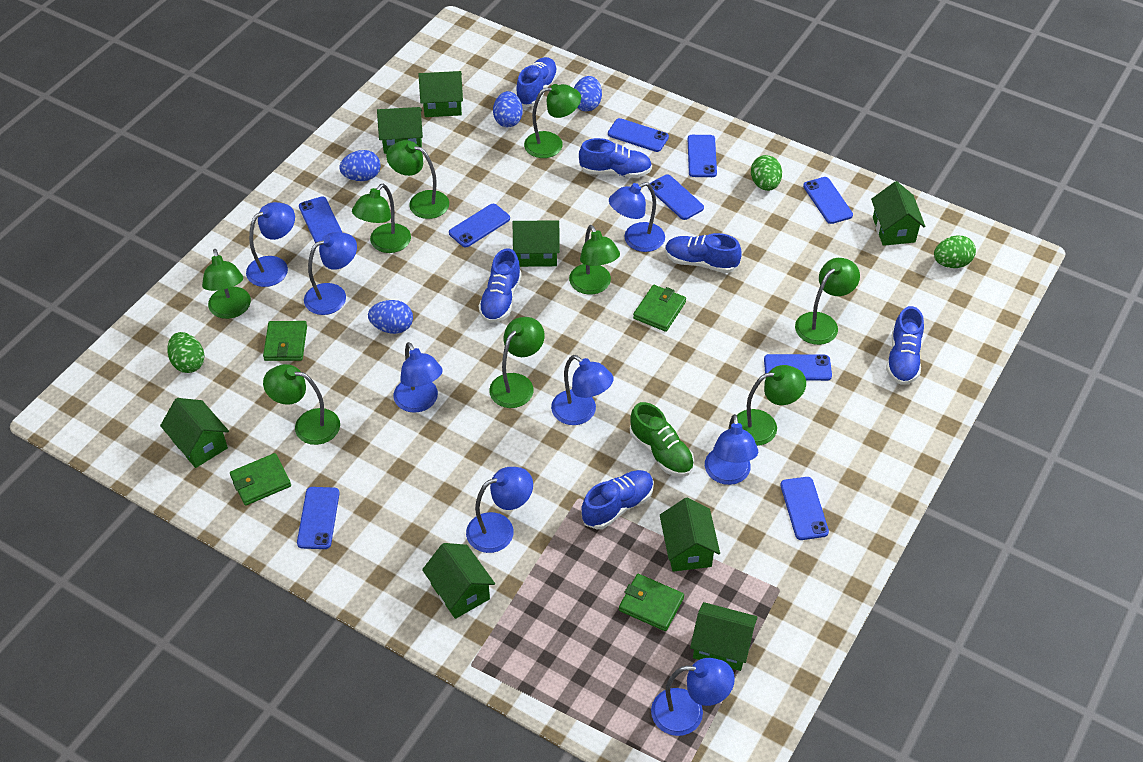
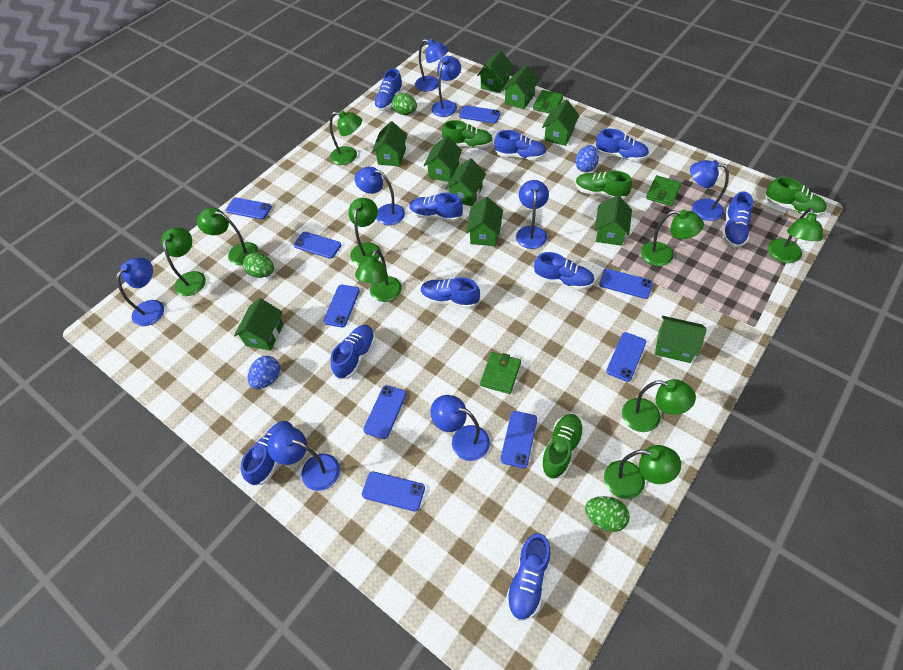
blue egg: 4 -> 2
blue shoe: 6 -> 10
green house: 8 -> 10
green shoe: 1 -> 4
green wallet: 4 -> 3

